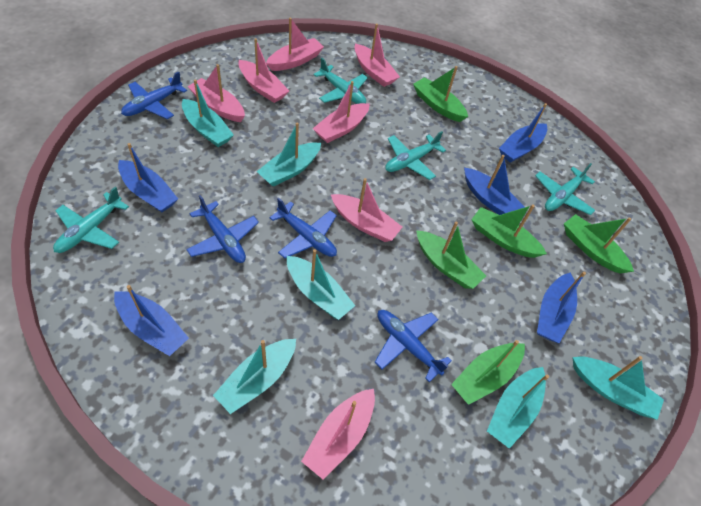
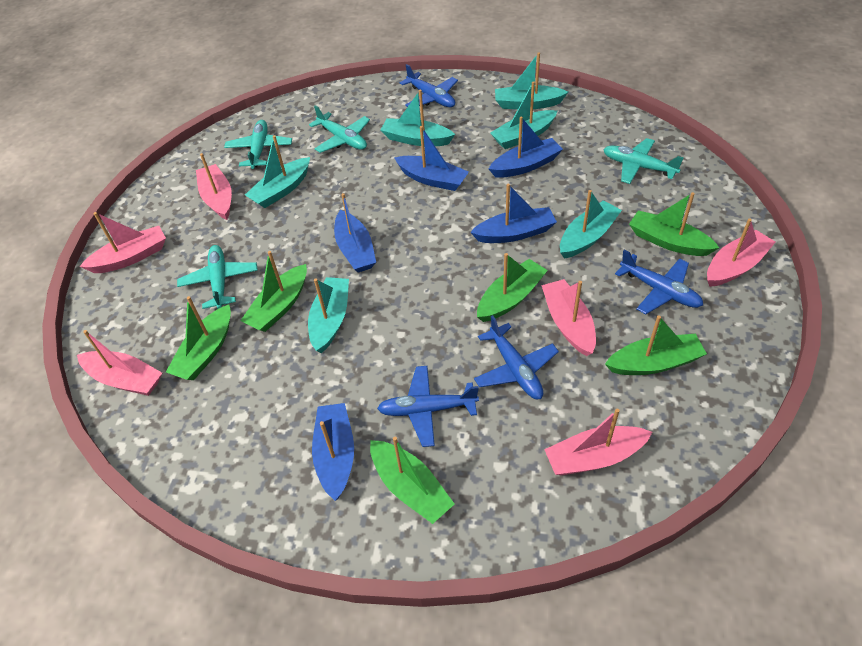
green boat: 5 -> 6
pink boat: 7 -> 6

